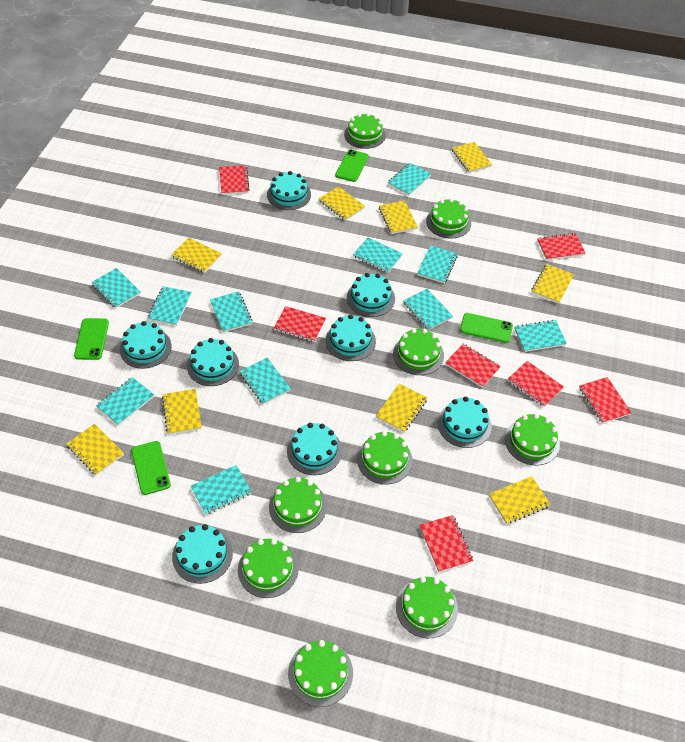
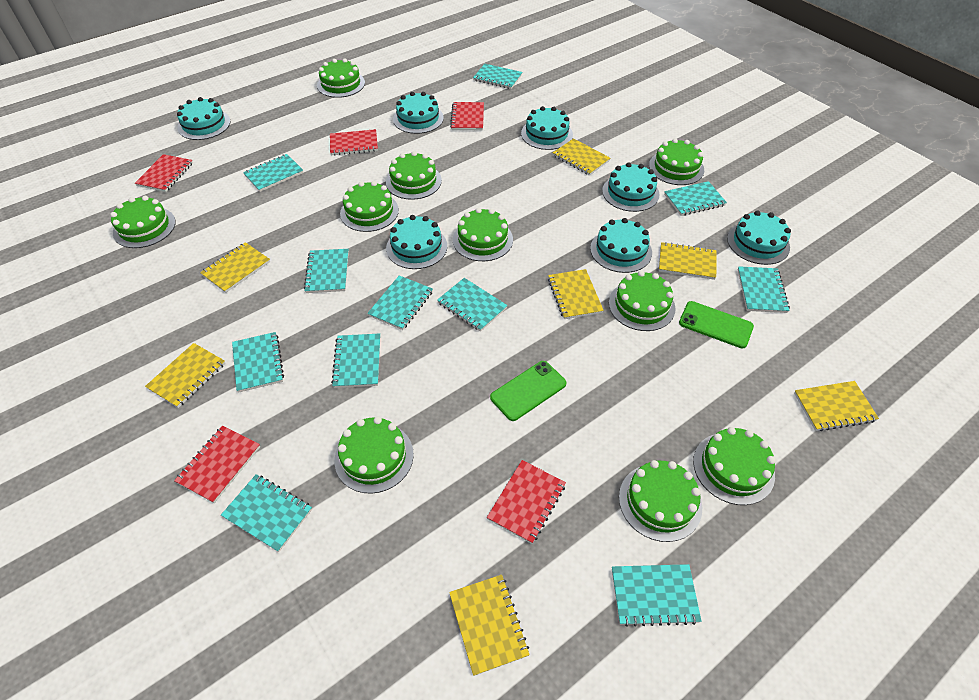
green cake: 9 -> 10
green phone: 4 -> 2
red notebook: 7 -> 5
turquoise cake: 8 -> 7
yellow notebook: 9 -> 7

